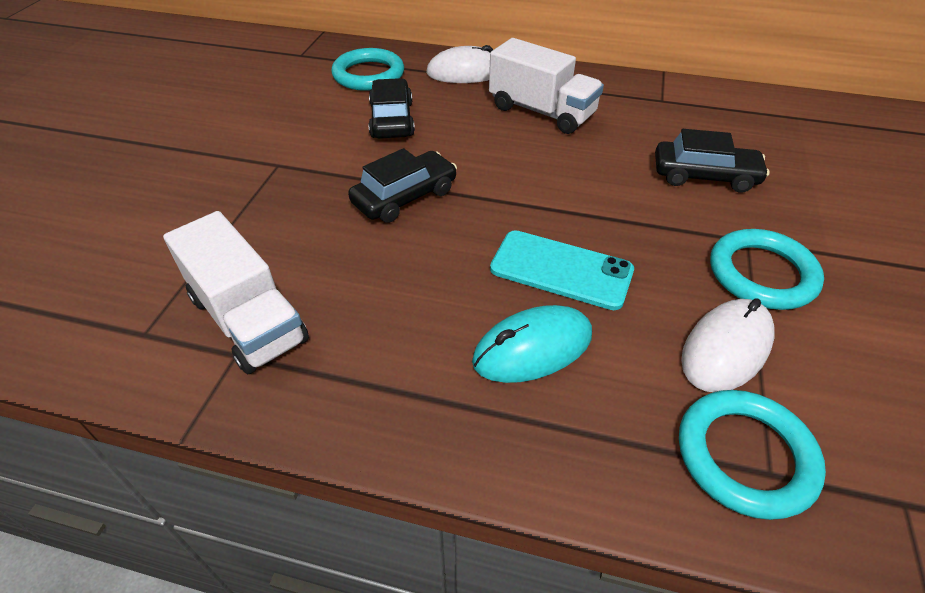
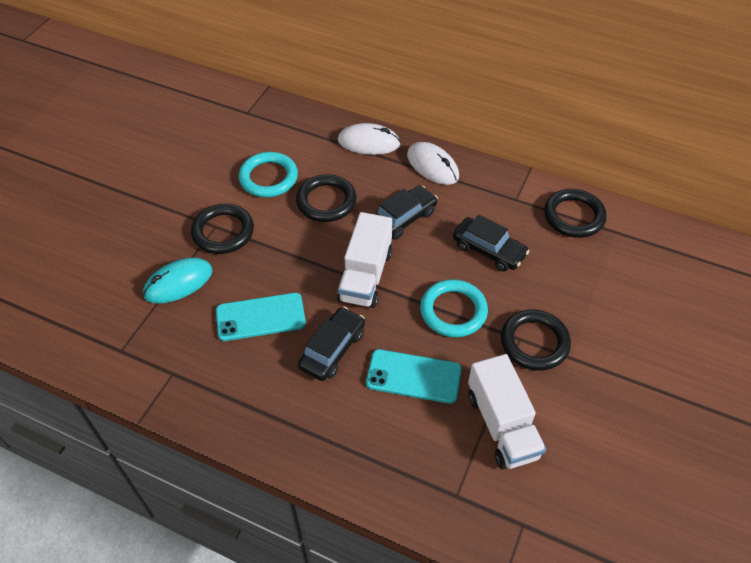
black ring: 0 -> 4
turquoise phone: 1 -> 2
turquoise ring: 3 -> 2

